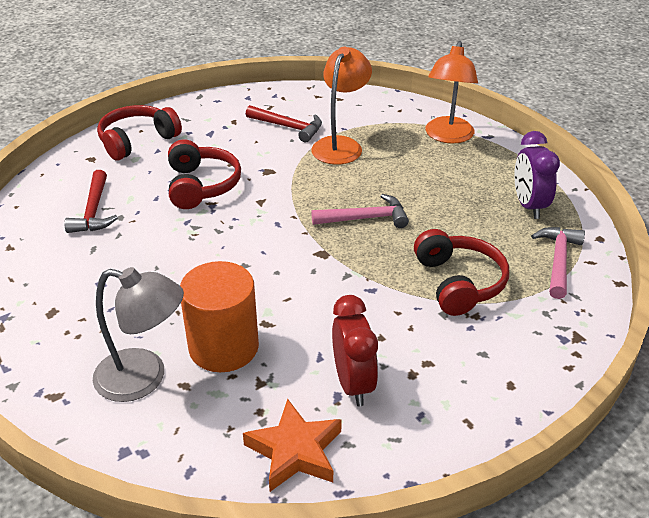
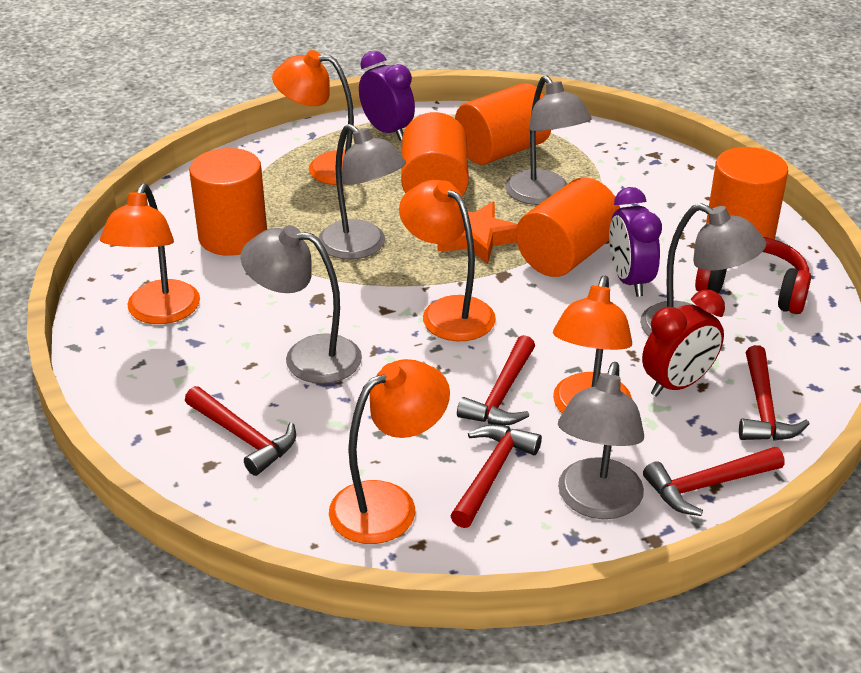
grey lamp: 1 -> 5
orange cylinder: 1 -> 5
orange lamp: 2 -> 5
pink hammer: 2 -> 0
purple clock: 1 -> 2
red hammer: 2 -> 5
red headphones: 3 -> 1

